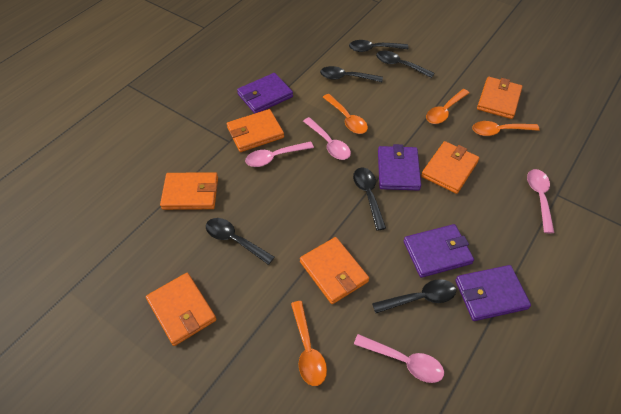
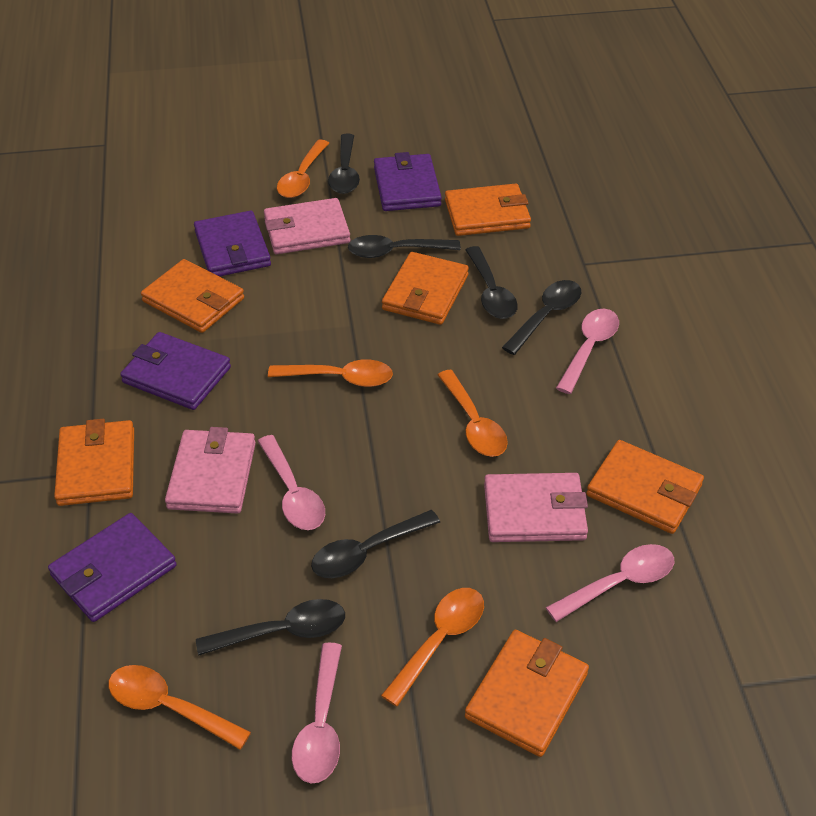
orange spoon: 4 -> 5
pink wallet: 0 -> 3

